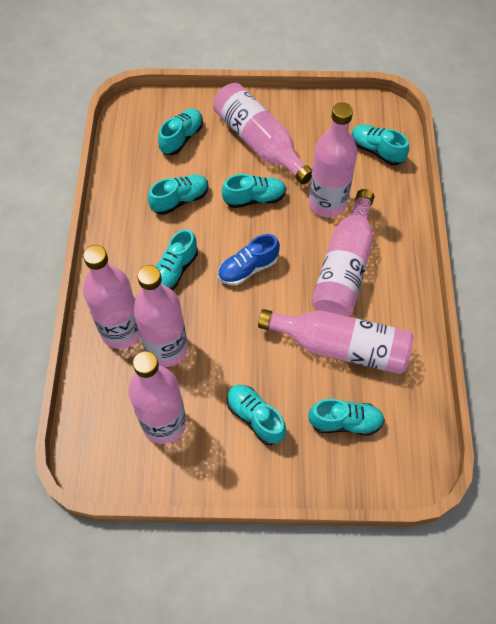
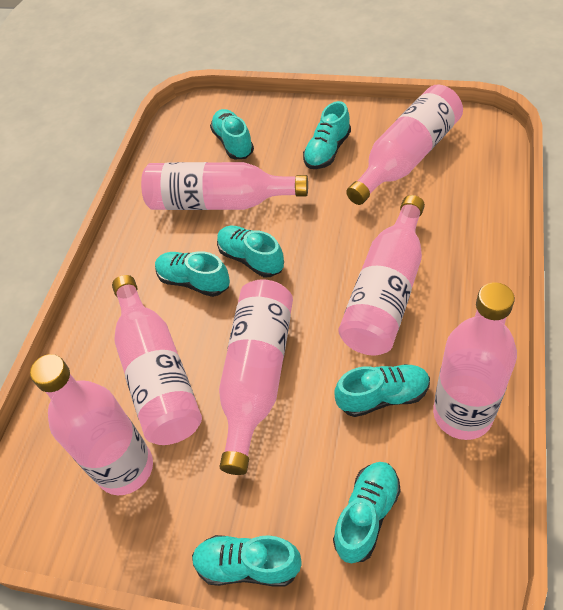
blue shoe: 1 -> 0

